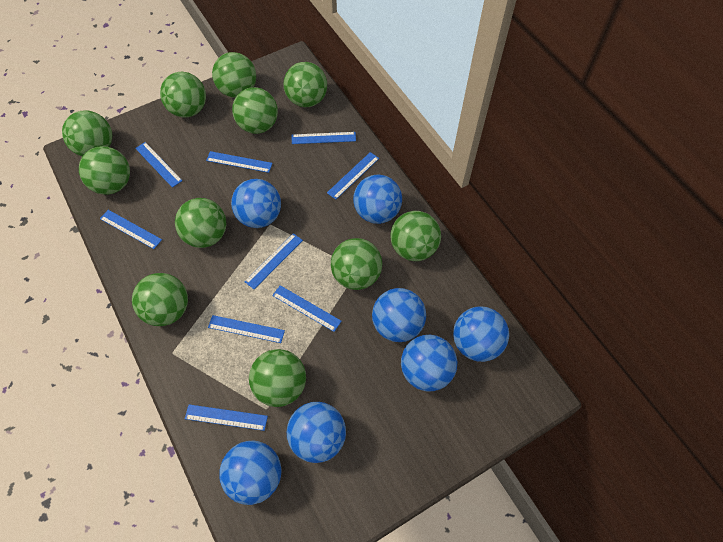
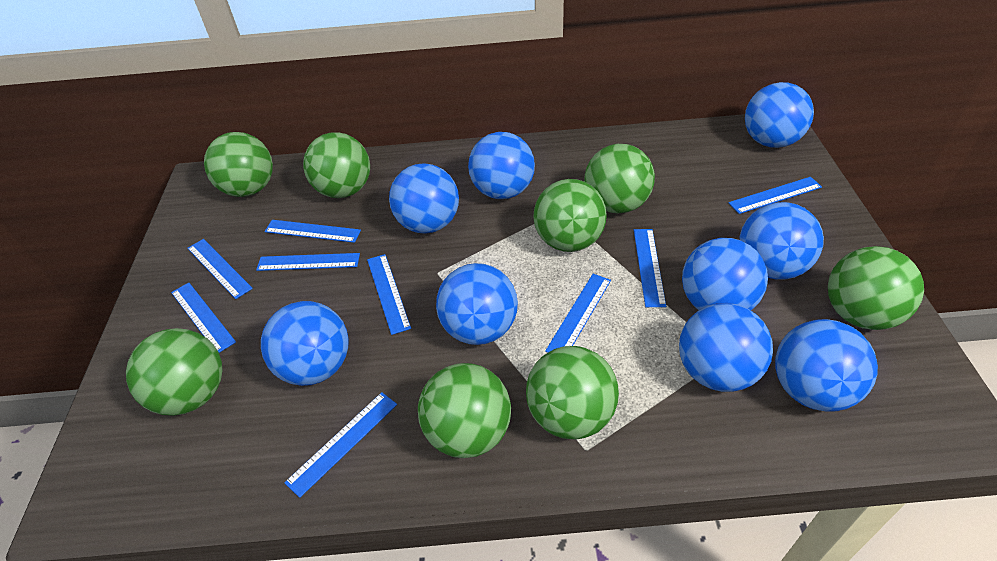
blue ball: 7 -> 9
green ball: 11 -> 8

